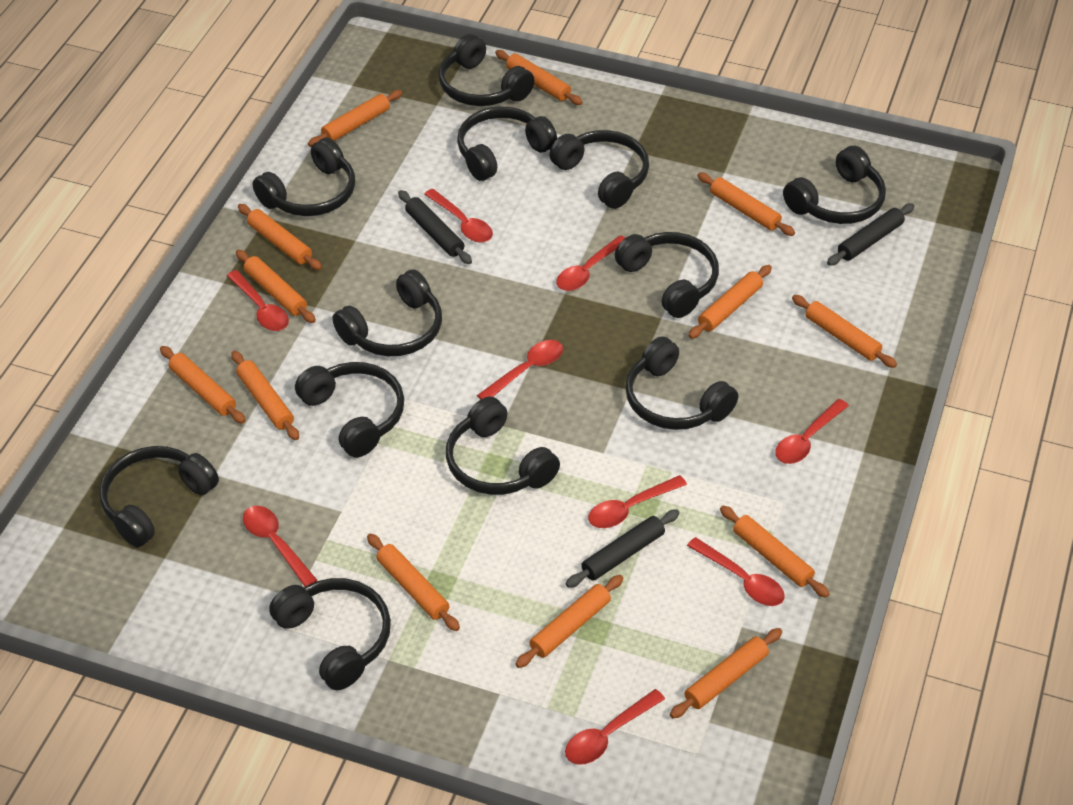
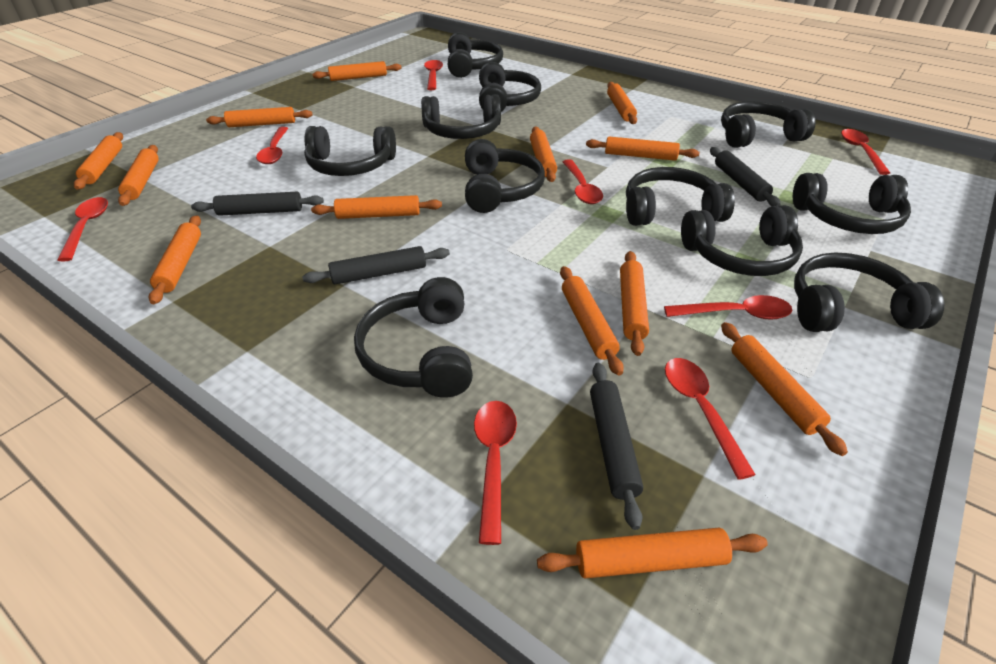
black headphones: 12 -> 11
black rolling pin: 3 -> 4
red spoon: 9 -> 8

